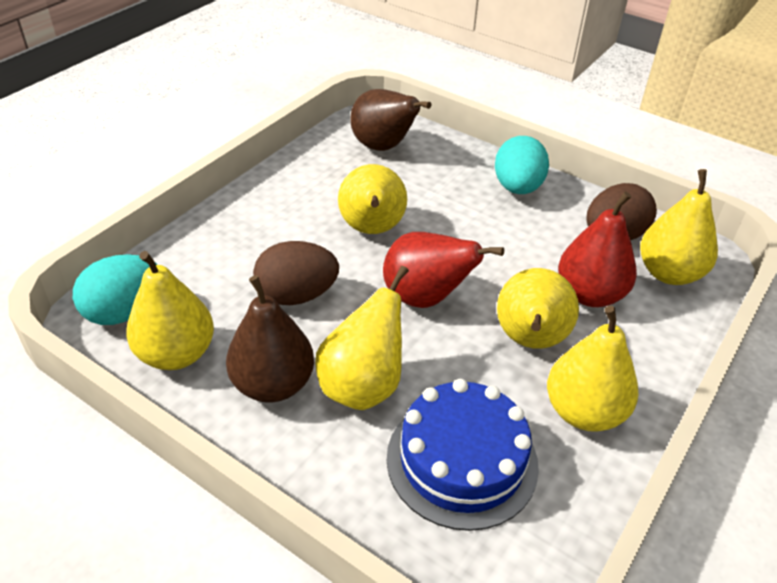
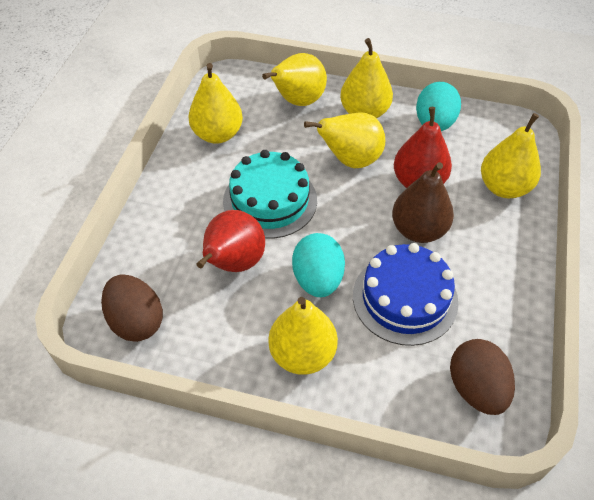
brown pear: 2 -> 1
turquoise cake: 0 -> 1

